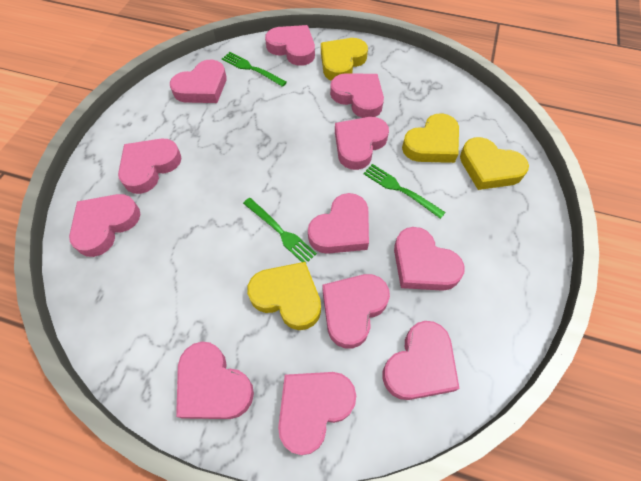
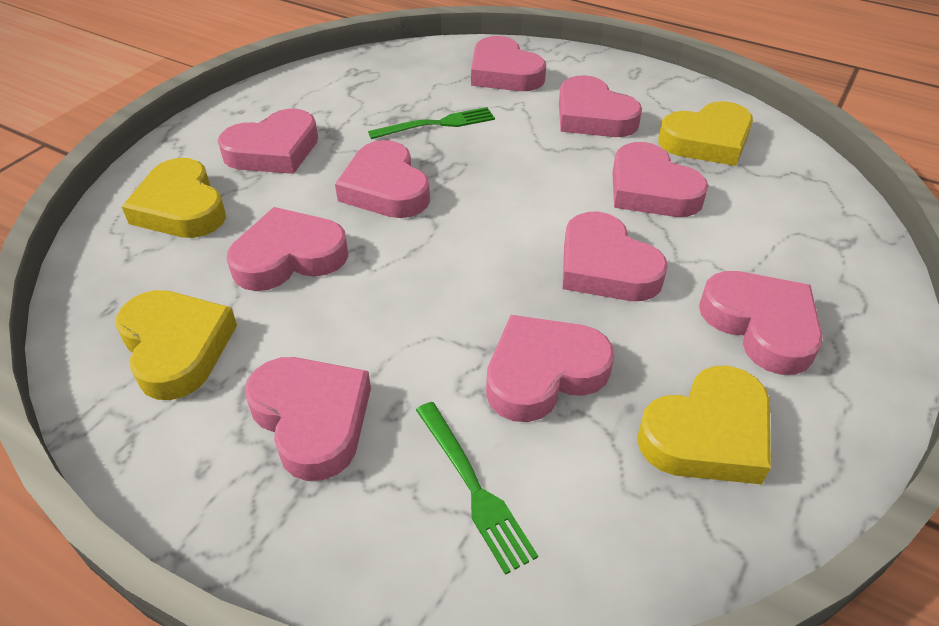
green fork: 3 -> 2
pink heart: 12 -> 10

